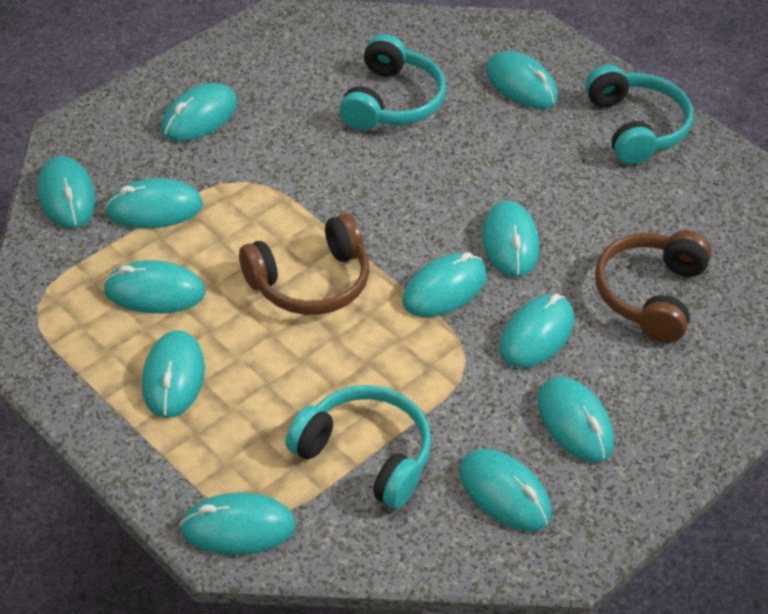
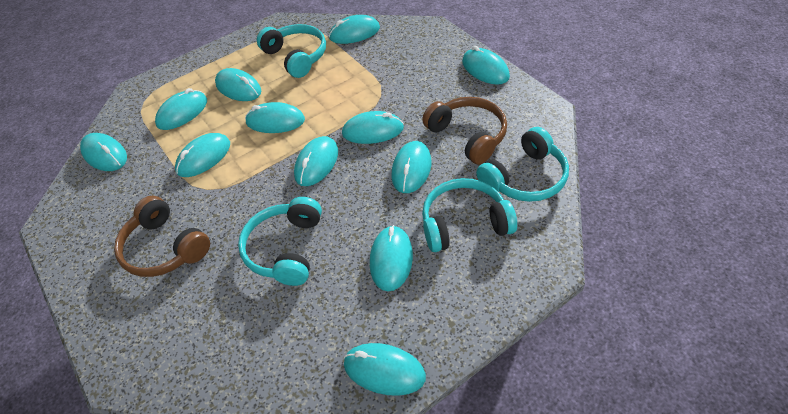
turquoise headphones: 3 -> 4

